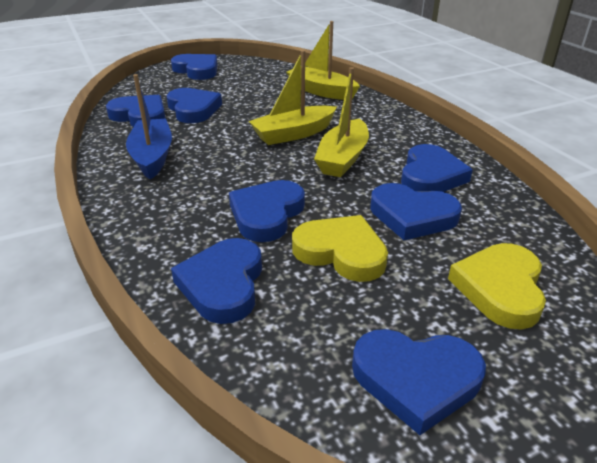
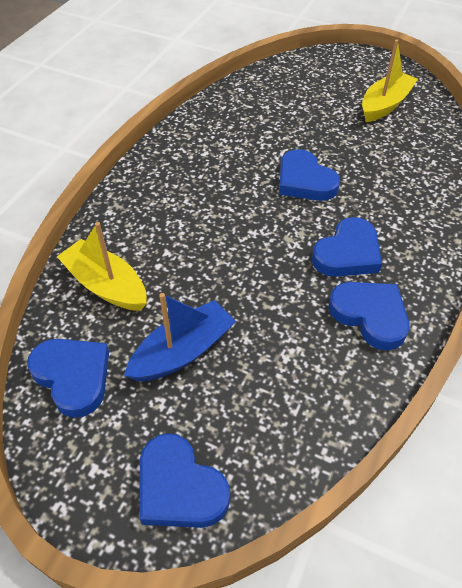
blue heart: 8 -> 5
yellow boat: 3 -> 2
yellow heart: 2 -> 0

